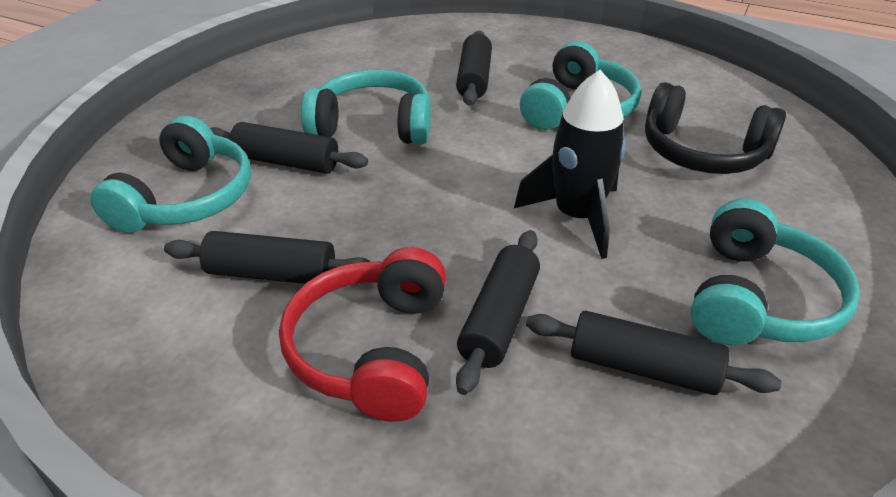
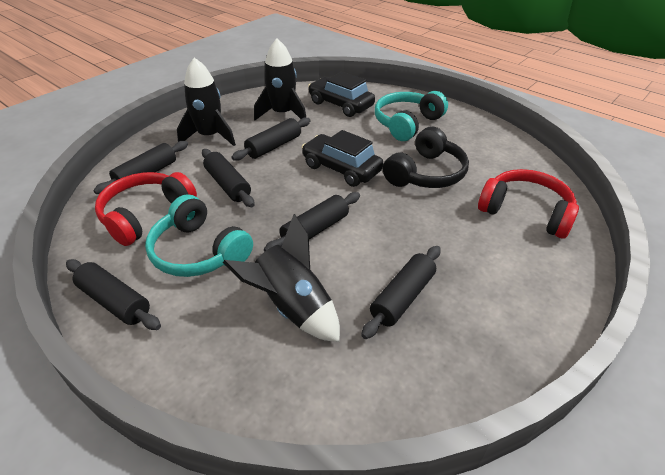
black car: 0 -> 2
black rocket: 1 -> 3
black rolling pin: 5 -> 6
red headphones: 1 -> 2
turquoise headphones: 4 -> 2

